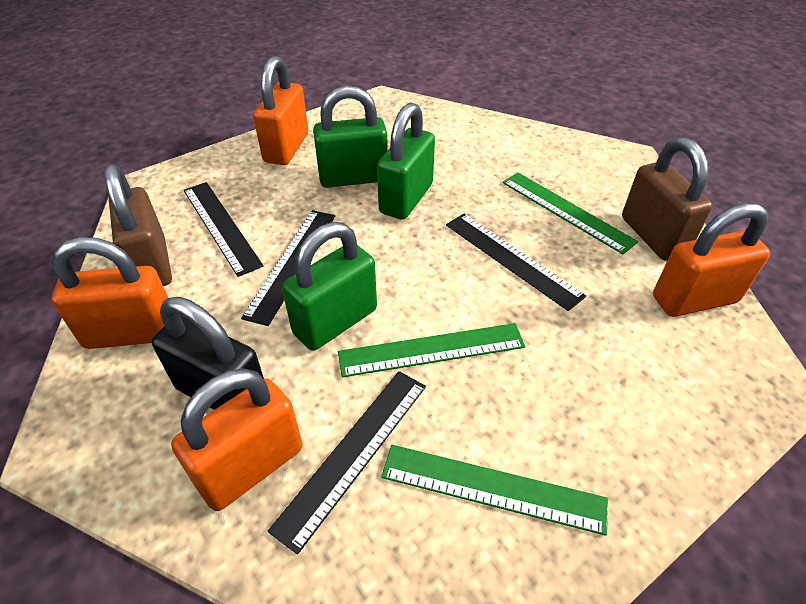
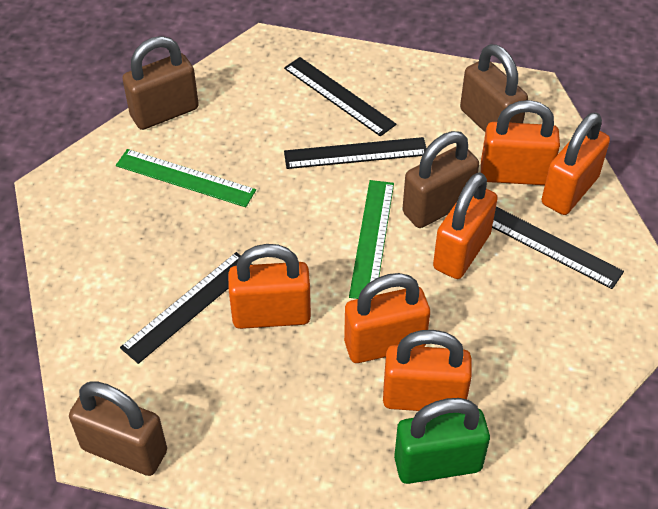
black padlock: 1 -> 0
brown padlock: 2 -> 4
green padlock: 3 -> 1
green ruler: 3 -> 2
orange padlock: 4 -> 6

